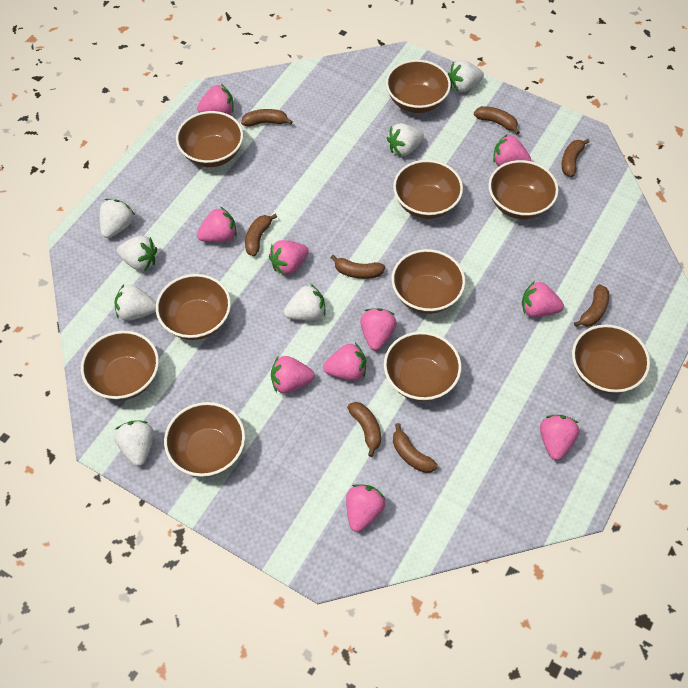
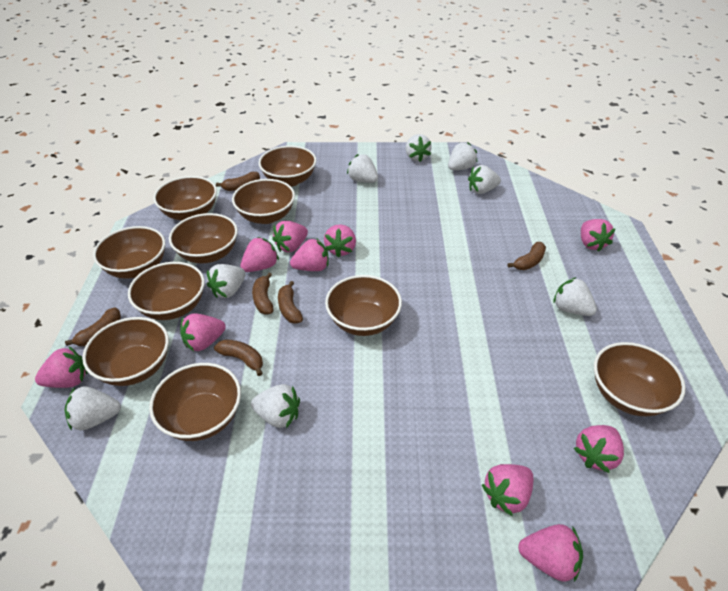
brown banana: 8 -> 6
white strawberry: 7 -> 8

